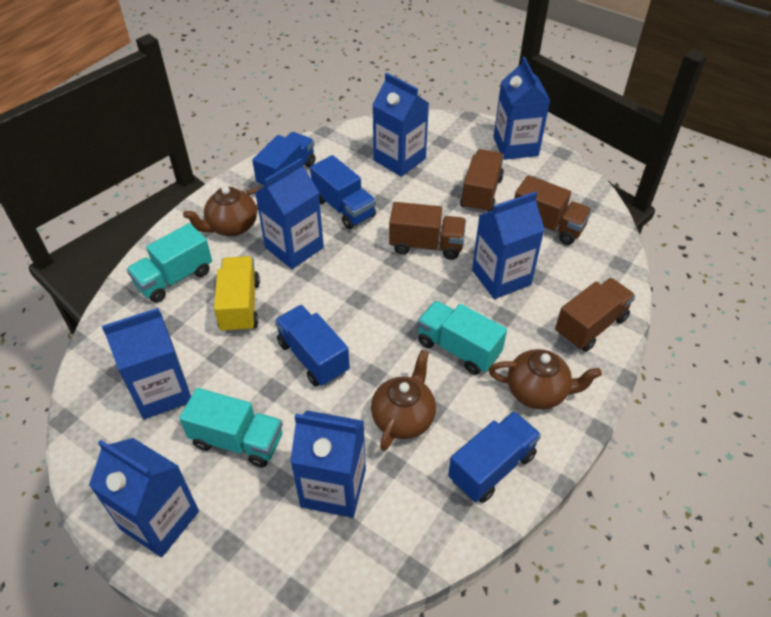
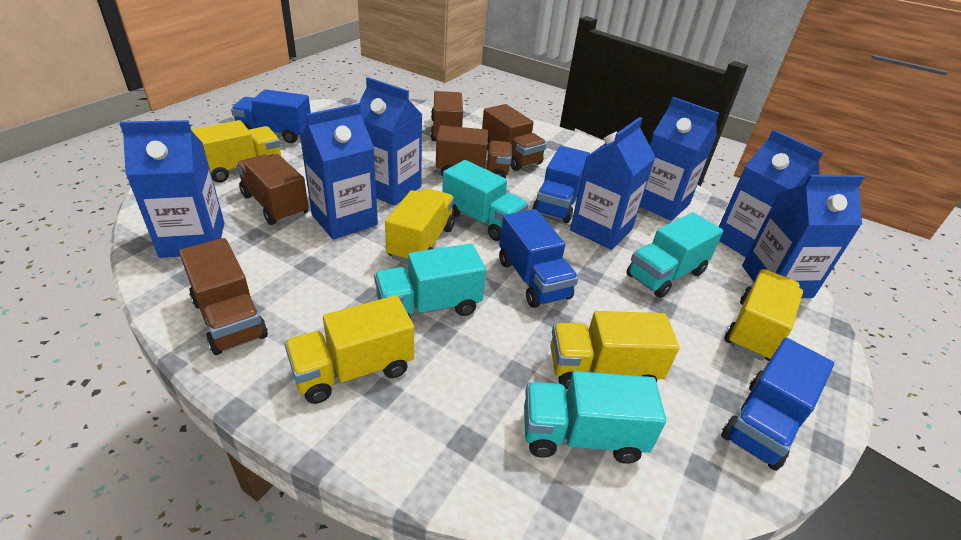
brown teapot: 3 -> 0
brown truck: 4 -> 5
turquoise truck: 3 -> 4
yellow truck: 1 -> 5

